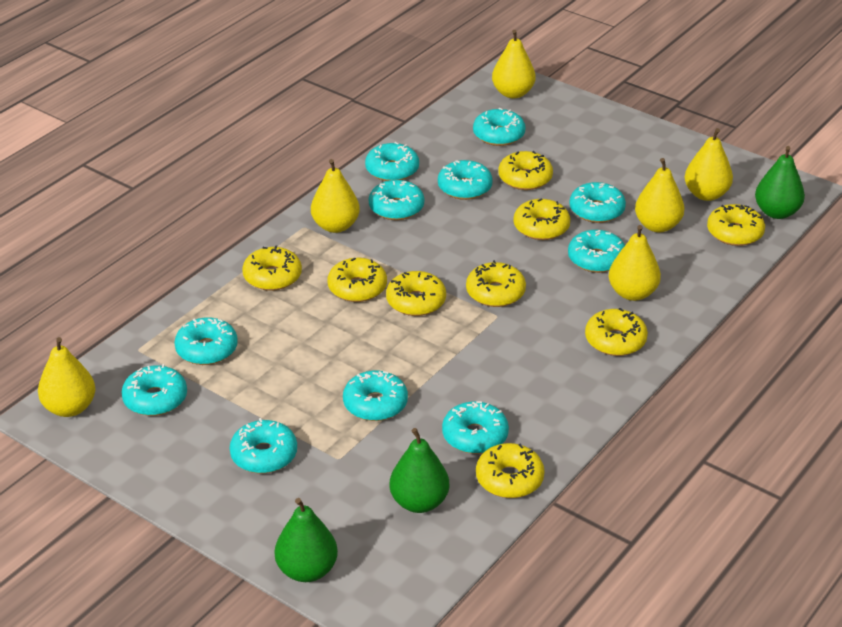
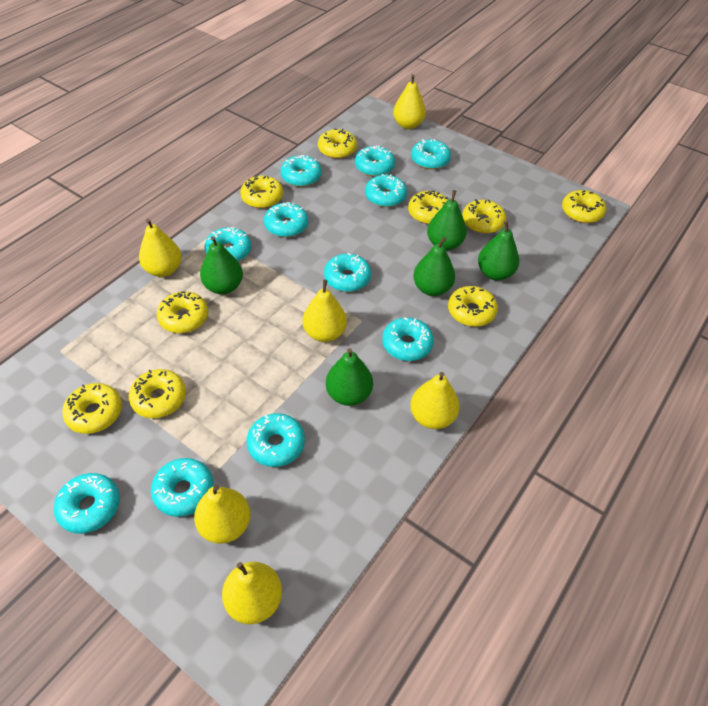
green pear: 3 -> 5

